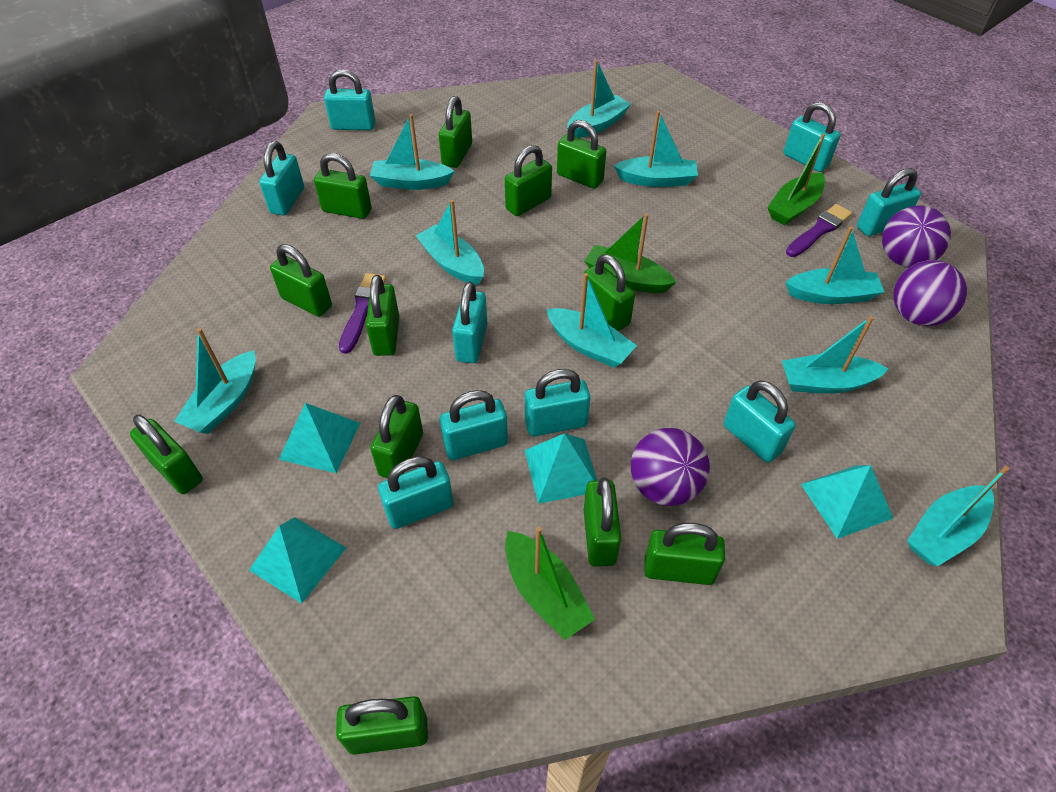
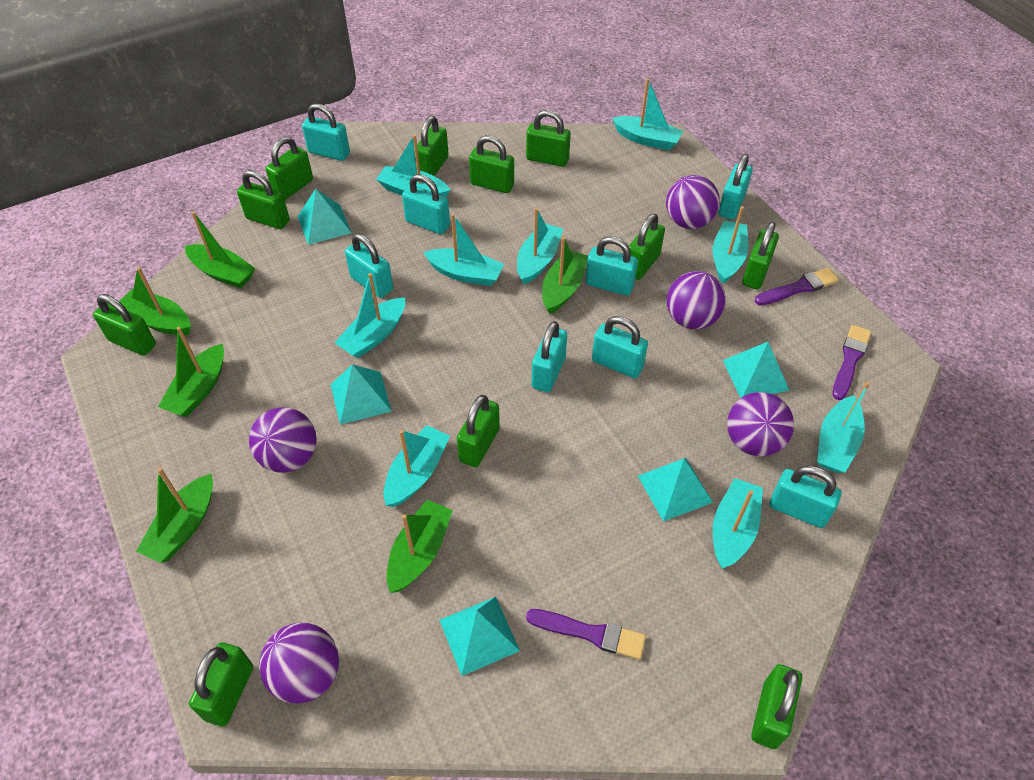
green boat: 3 -> 6
green padlock: 12 -> 11
purple ball: 3 -> 5
purple brush: 2 -> 3
turquoise padlock: 9 -> 8
turquoise pyramid: 4 -> 5

